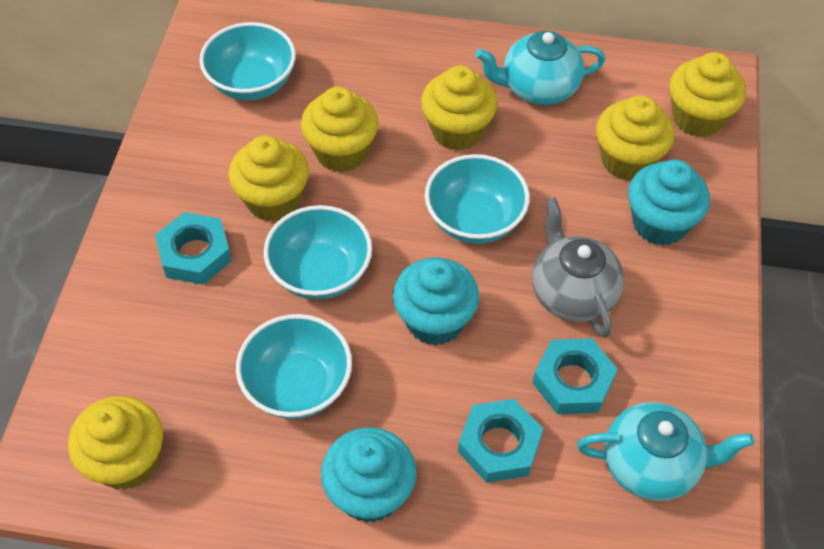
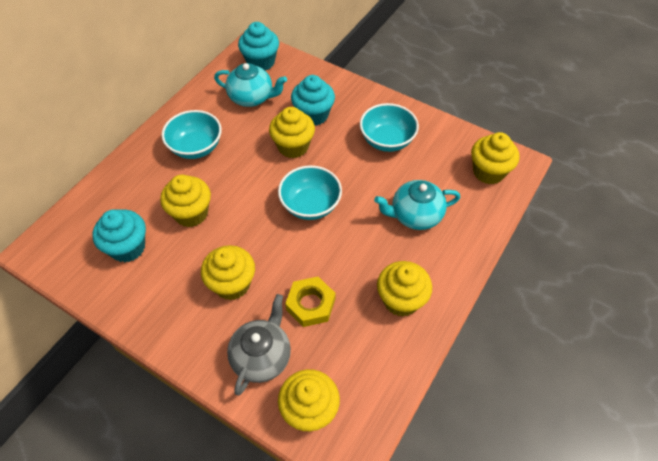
turquoise bowl: 4 -> 3
turquoise nut: 3 -> 0
yellow nut: 0 -> 1

